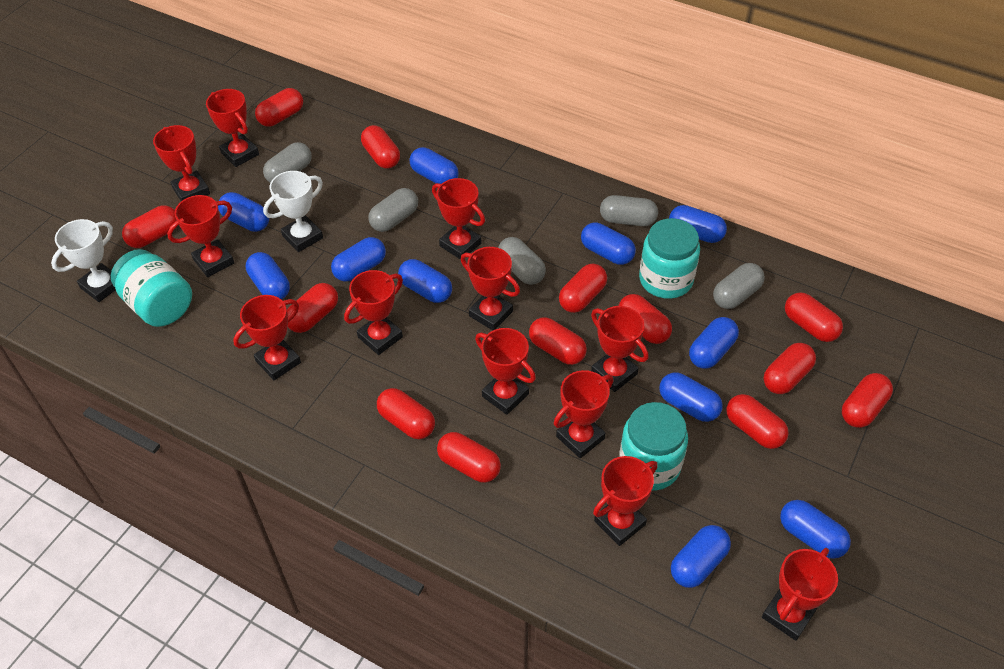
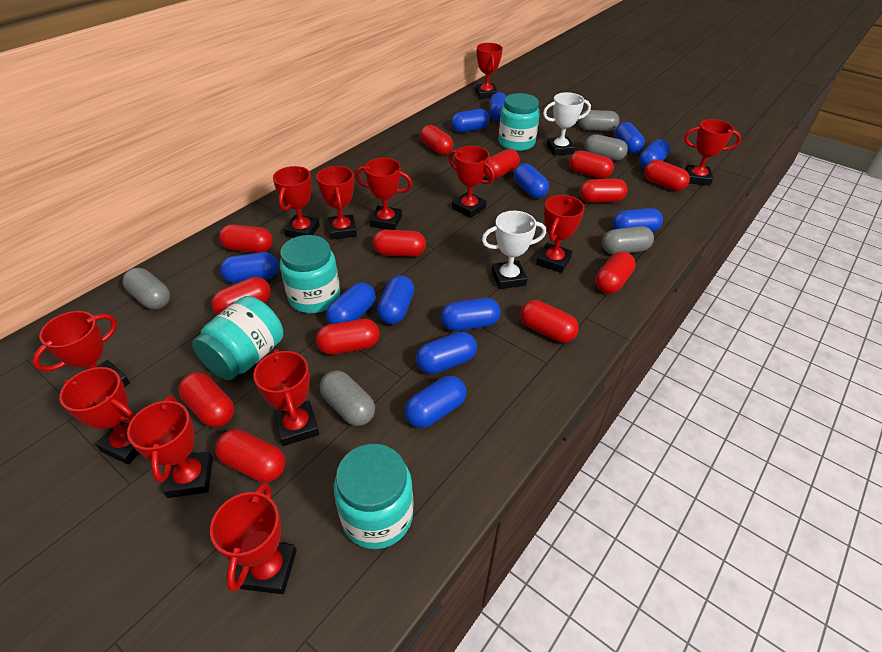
blue capsule: 11 -> 12
turquoise jar: 3 -> 4

